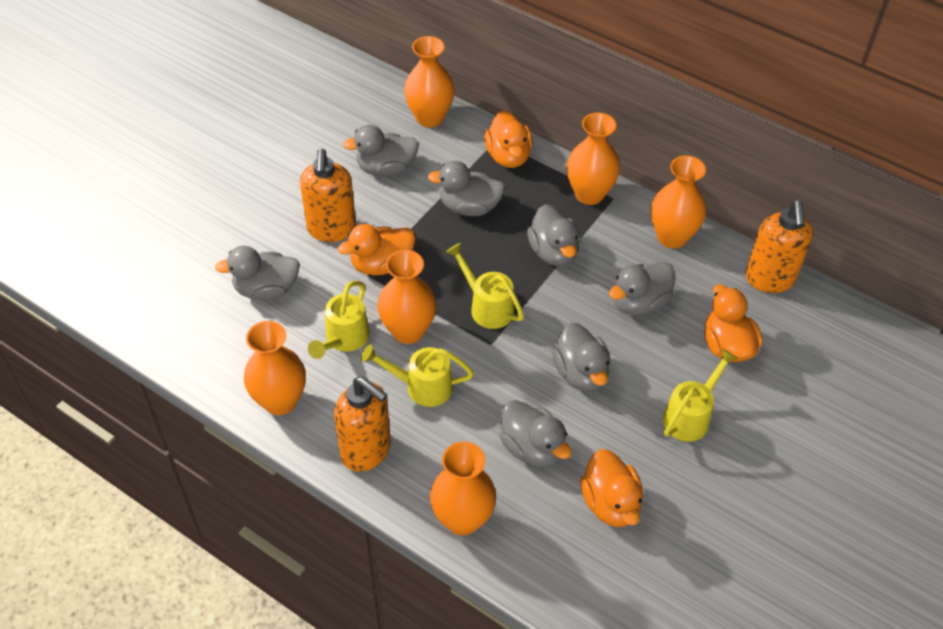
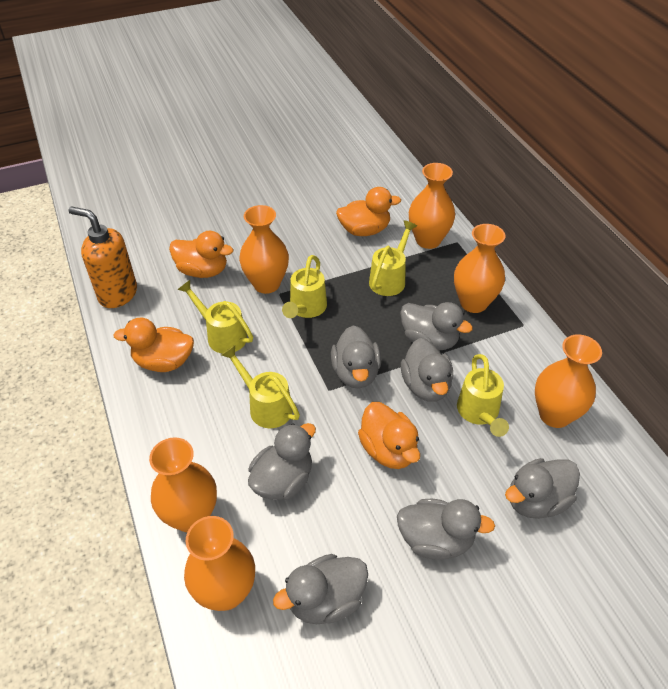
orange soap dispenser: 3 -> 1
yellow watering can: 4 -> 5

